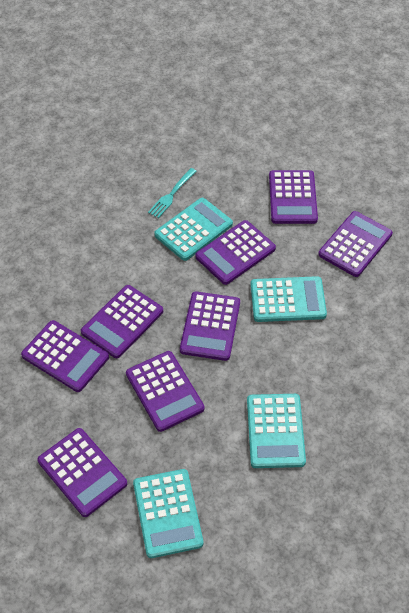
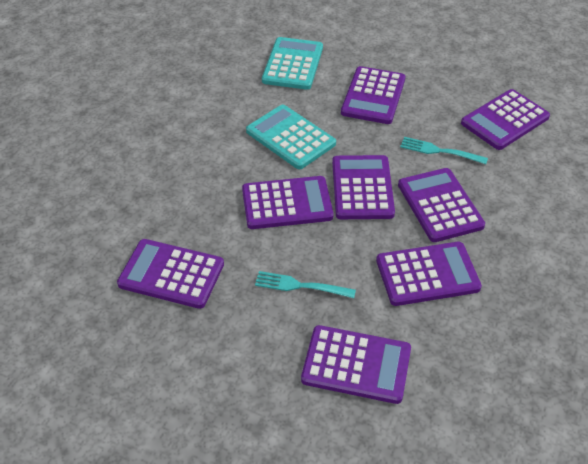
turquoise calculator: 4 -> 2
turquoise fork: 1 -> 2

